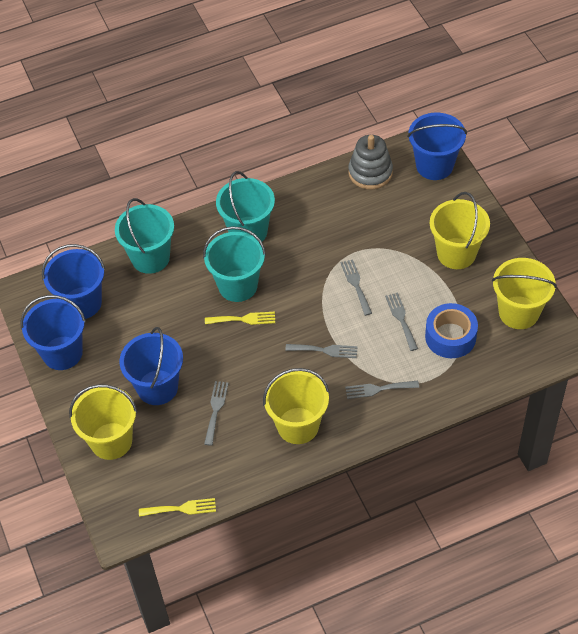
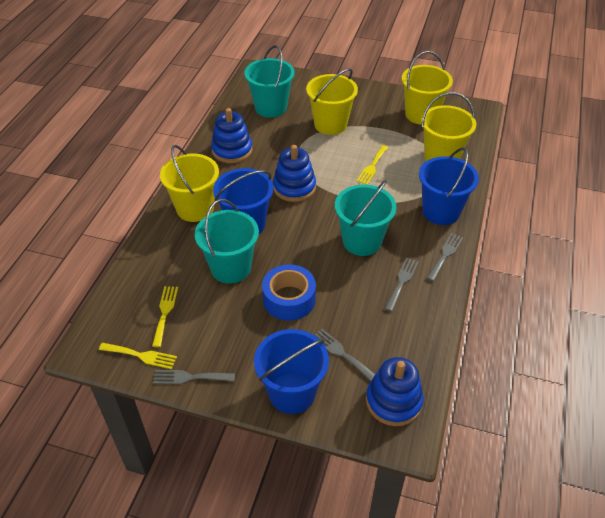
blue bucket: 4 -> 3
blue stacking toy: 0 -> 3
grey fork: 5 -> 4
grey stacking toy: 1 -> 0
yellow fork: 2 -> 3

